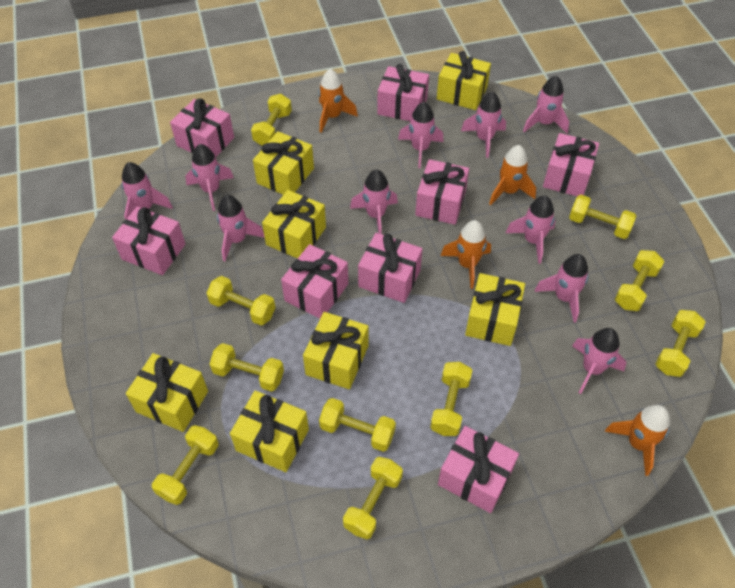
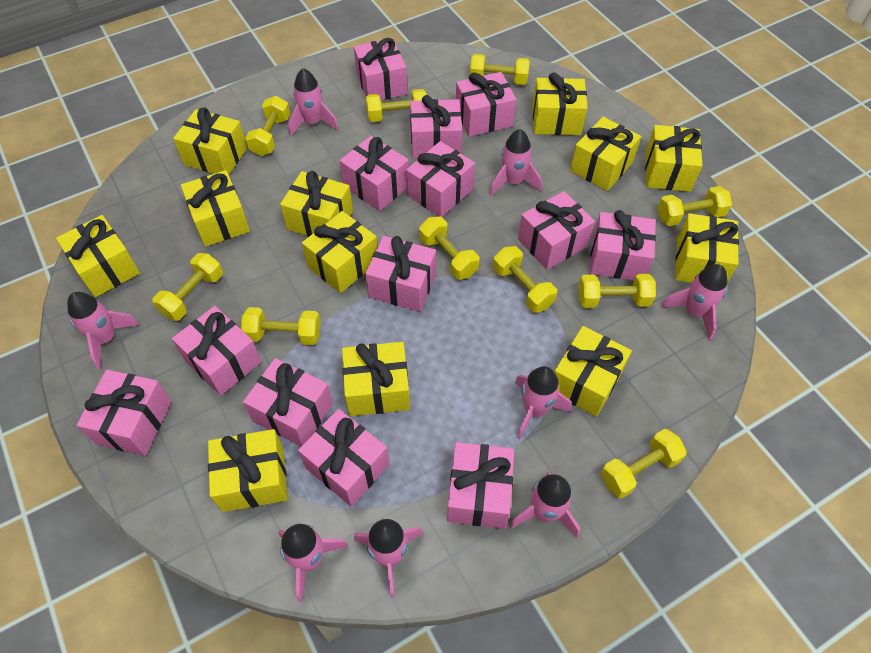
orange rocket: 4 -> 0
pink gift: 8 -> 13
pink rocket: 10 -> 8
yellow gift: 7 -> 12

